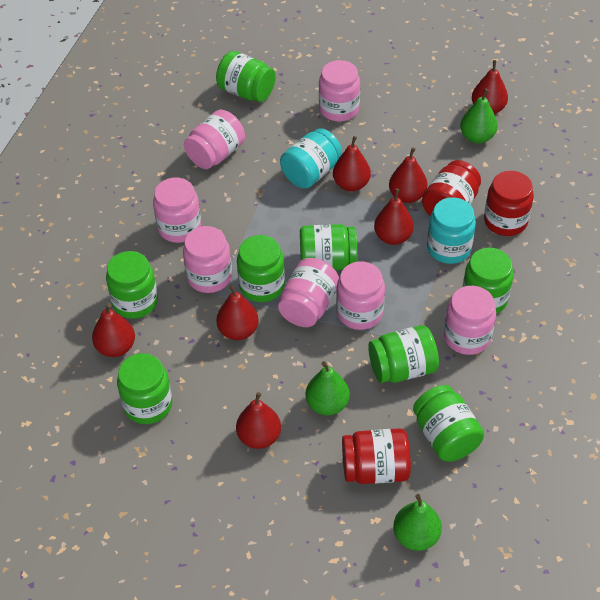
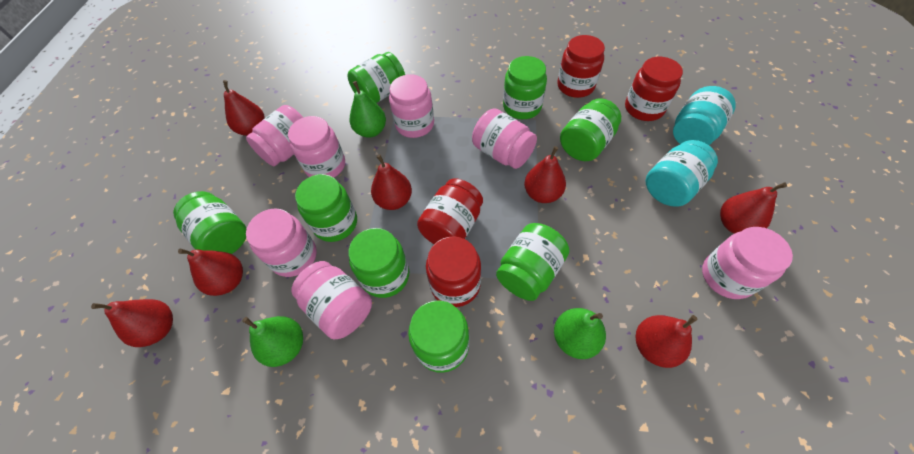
red jar: 3 -> 4

